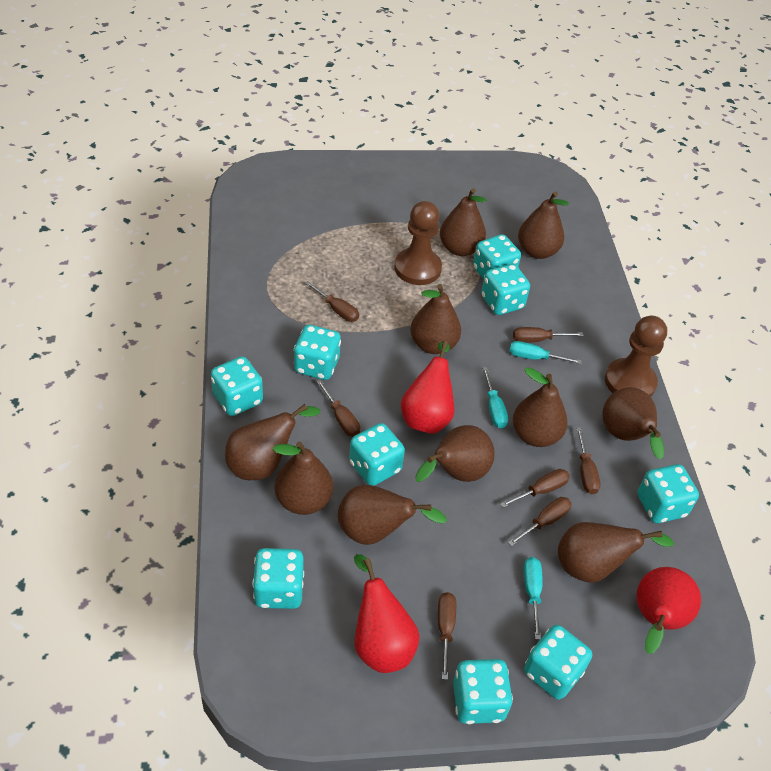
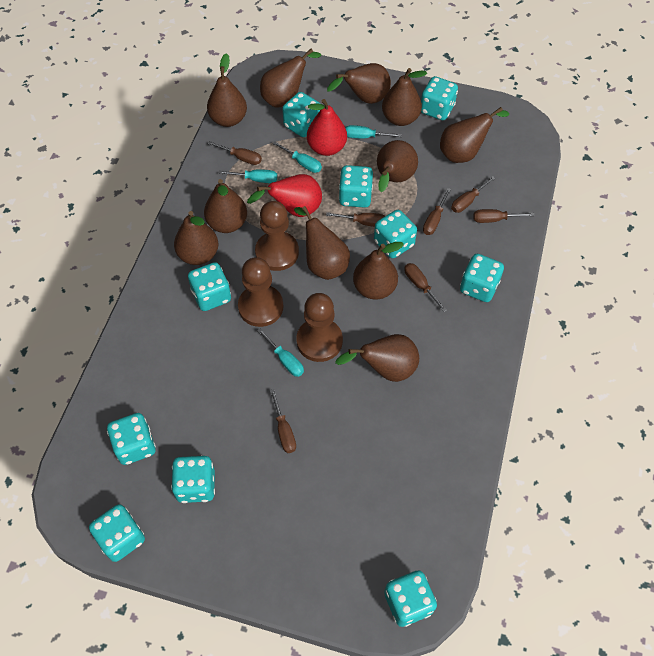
brown pawn: 2 -> 3
brown pear: 10 -> 11
red pear: 3 -> 2
turquoise dice: 9 -> 10
turquoise screwdriver: 3 -> 4

